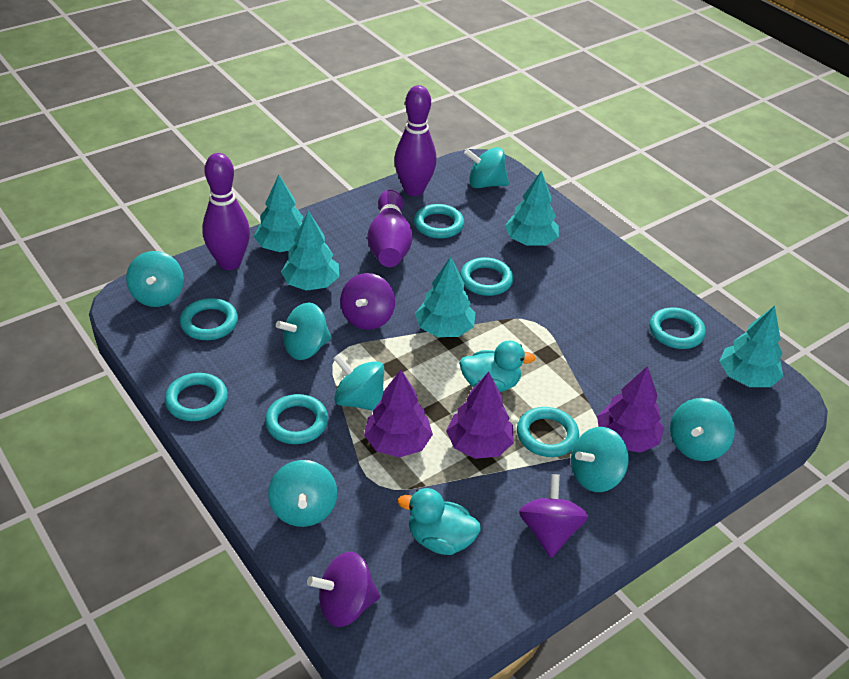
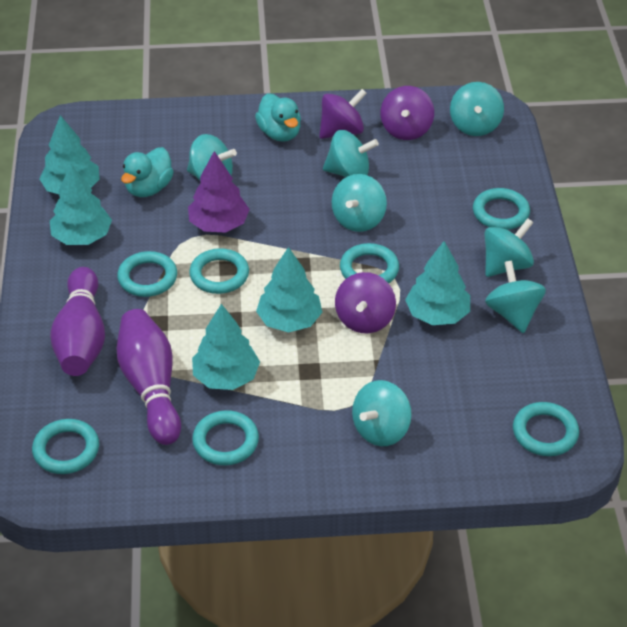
purple bowling pin: 3 -> 2
purple tree: 3 -> 1

